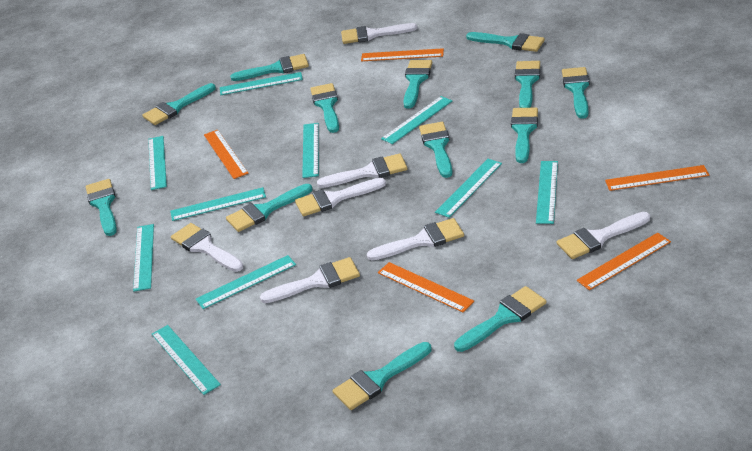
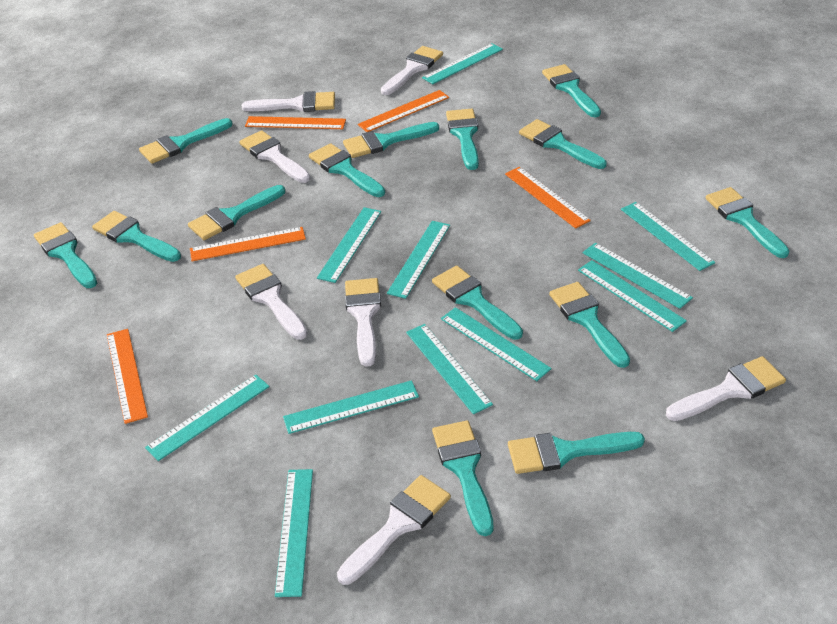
turquoise brush: 13 -> 14
turquoise ruler: 10 -> 11

